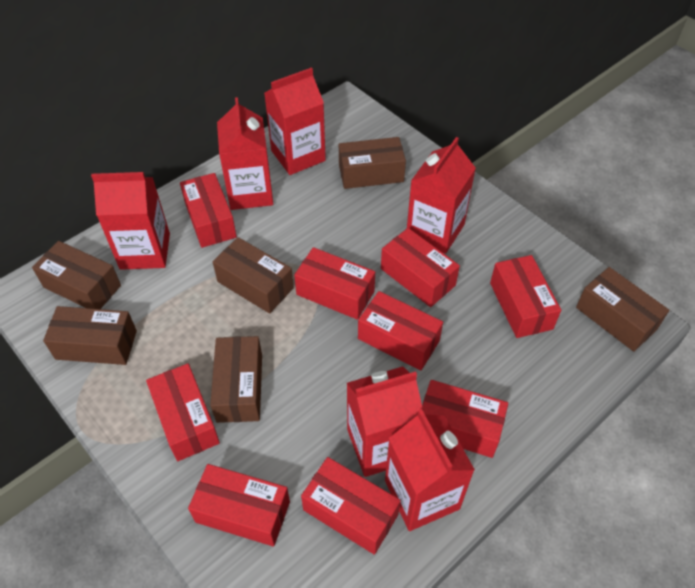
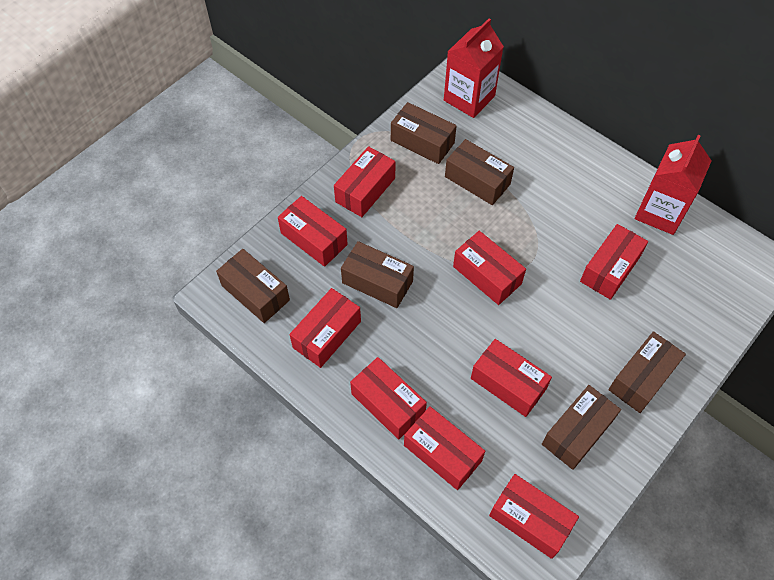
red carton: 6 -> 2

